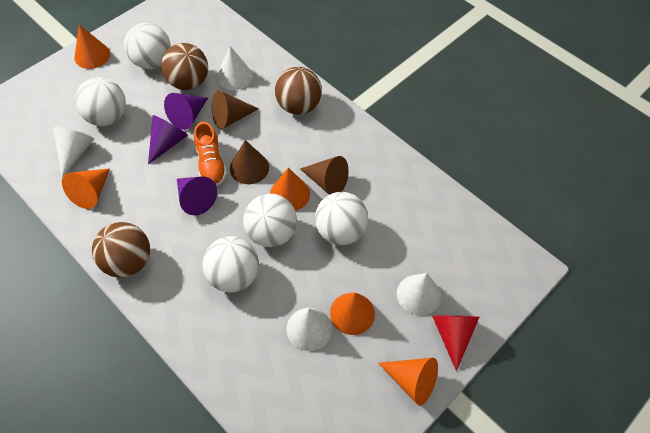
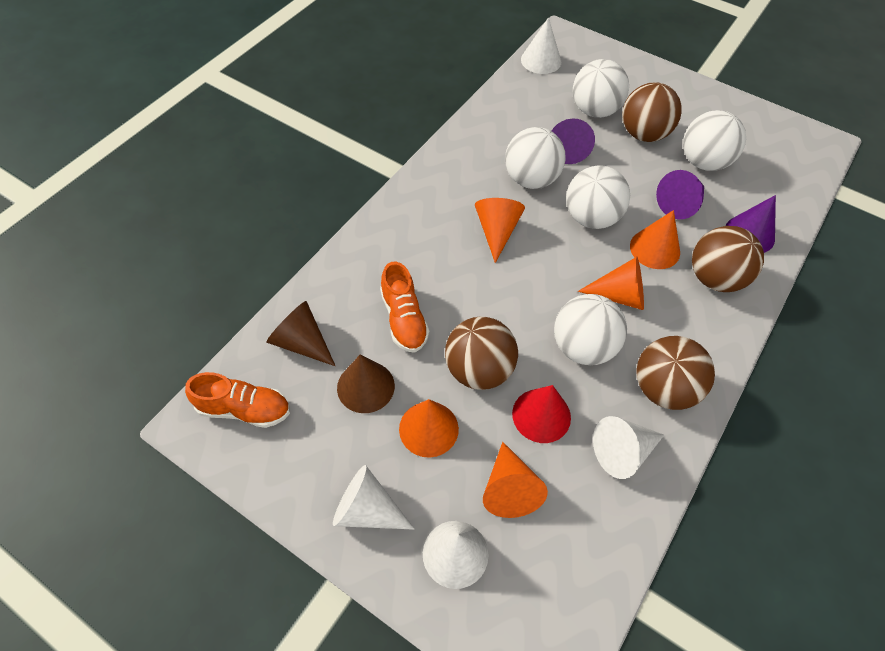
brown ball: 3 -> 4
brown cone: 3 -> 2
orange shoe: 1 -> 2

